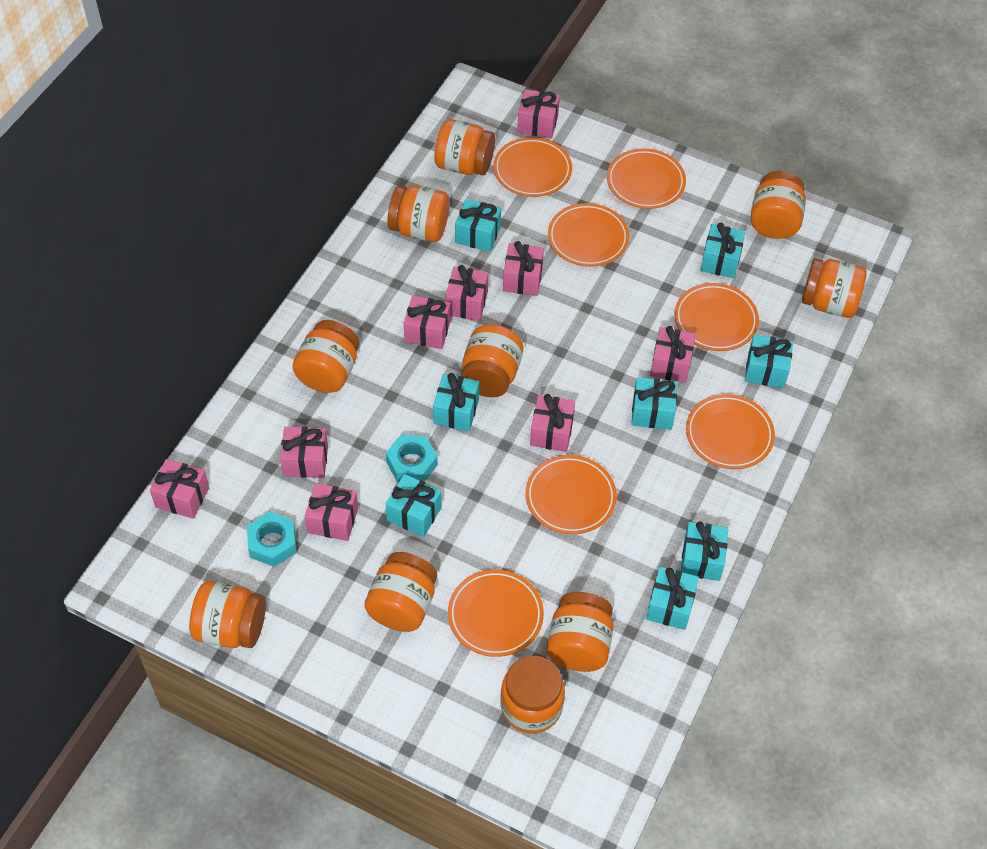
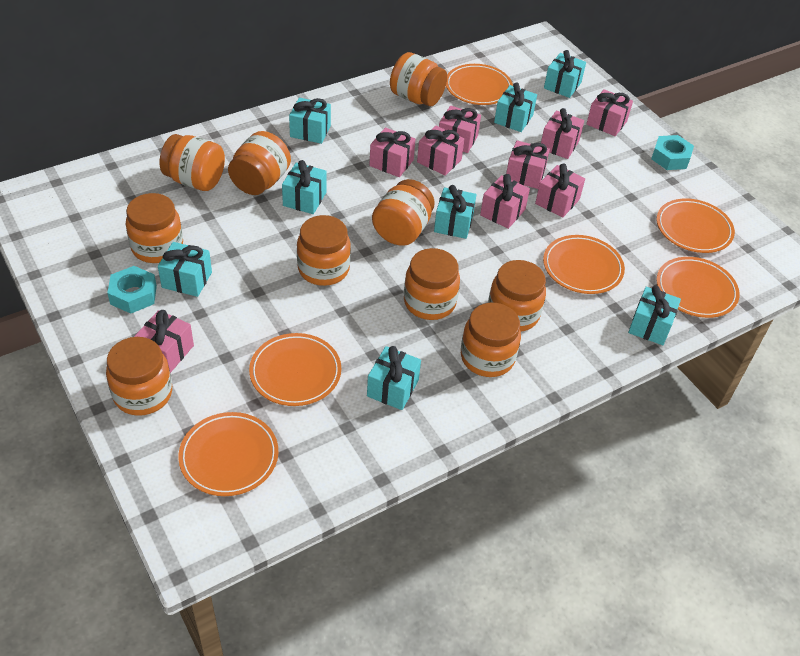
orange plate: 7 -> 6

